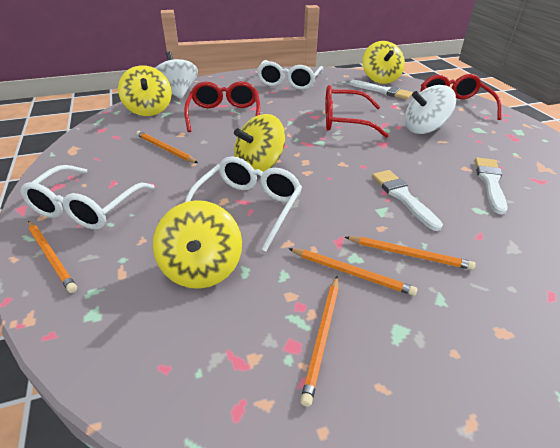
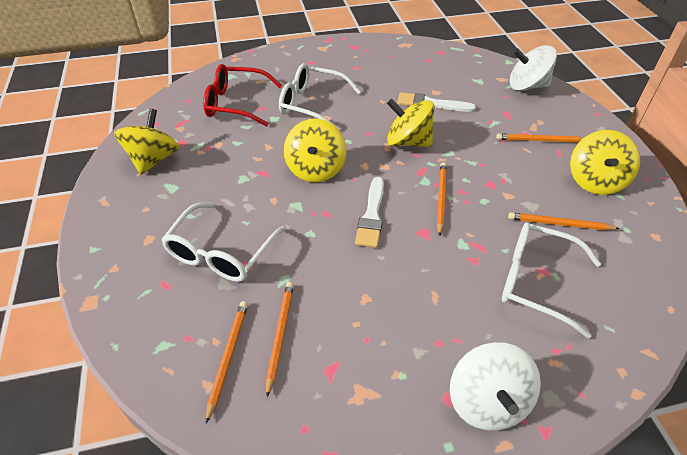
red glasses: 3 -> 1
white brush: 3 -> 2

